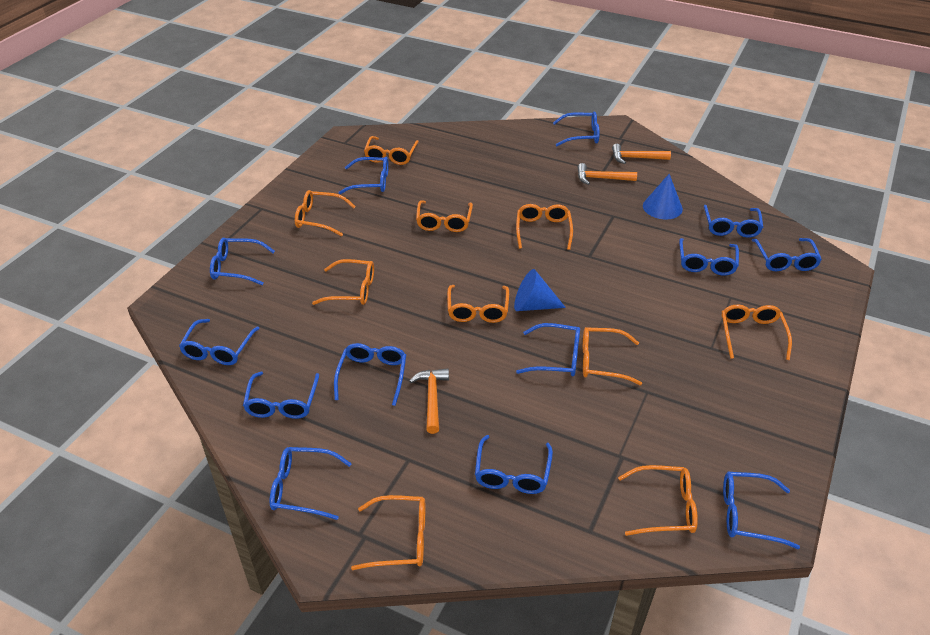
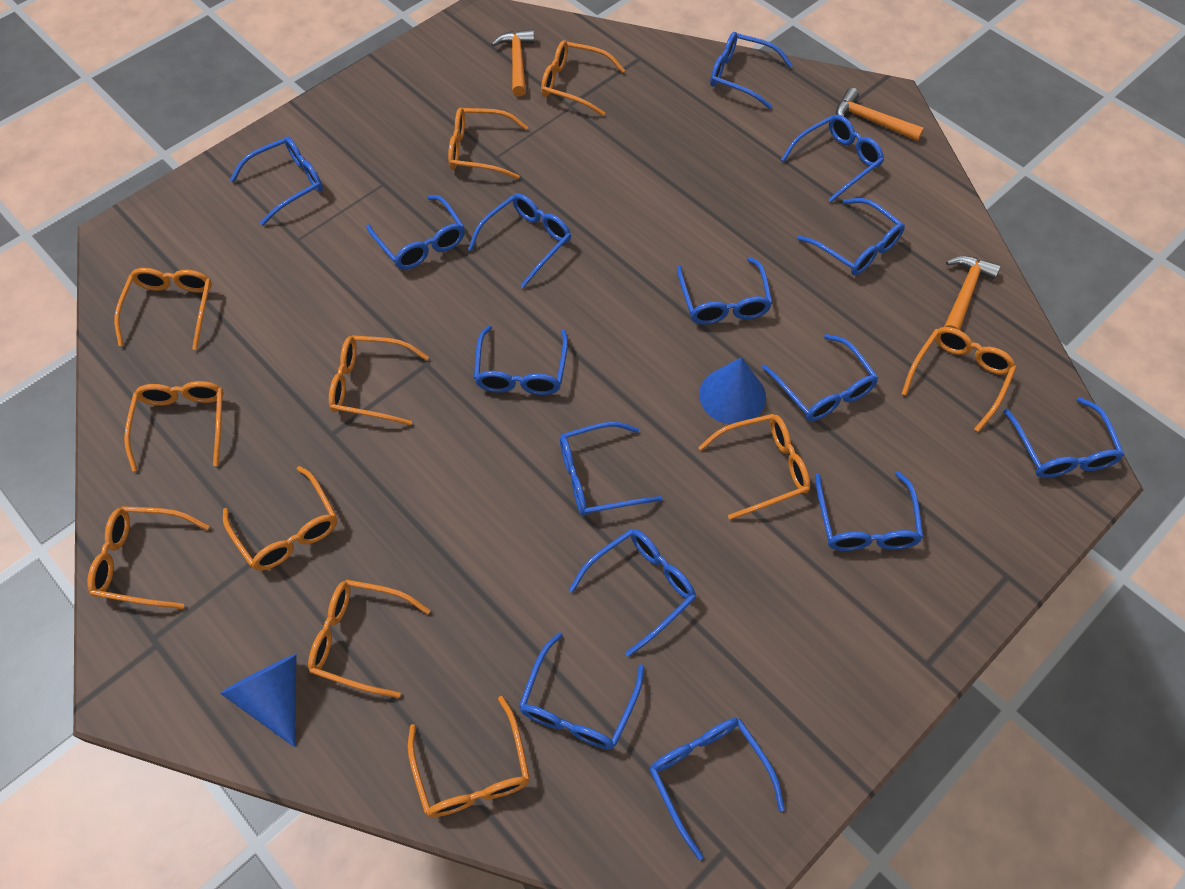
blue glasses: 13 -> 15
orange glasses: 10 -> 11

